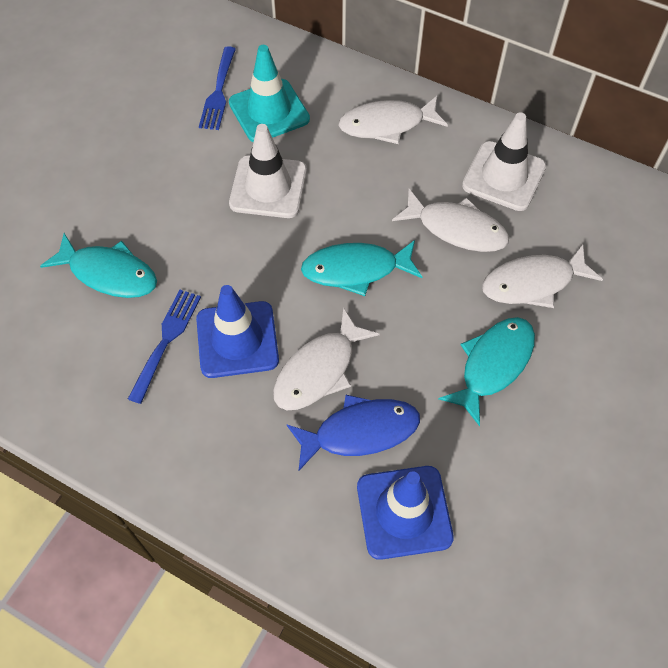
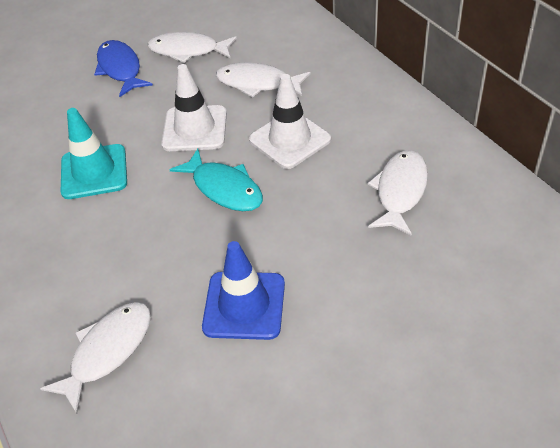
blue fork: 2 -> 0
blue traffic cone: 2 -> 1
turquoise fish: 3 -> 1

